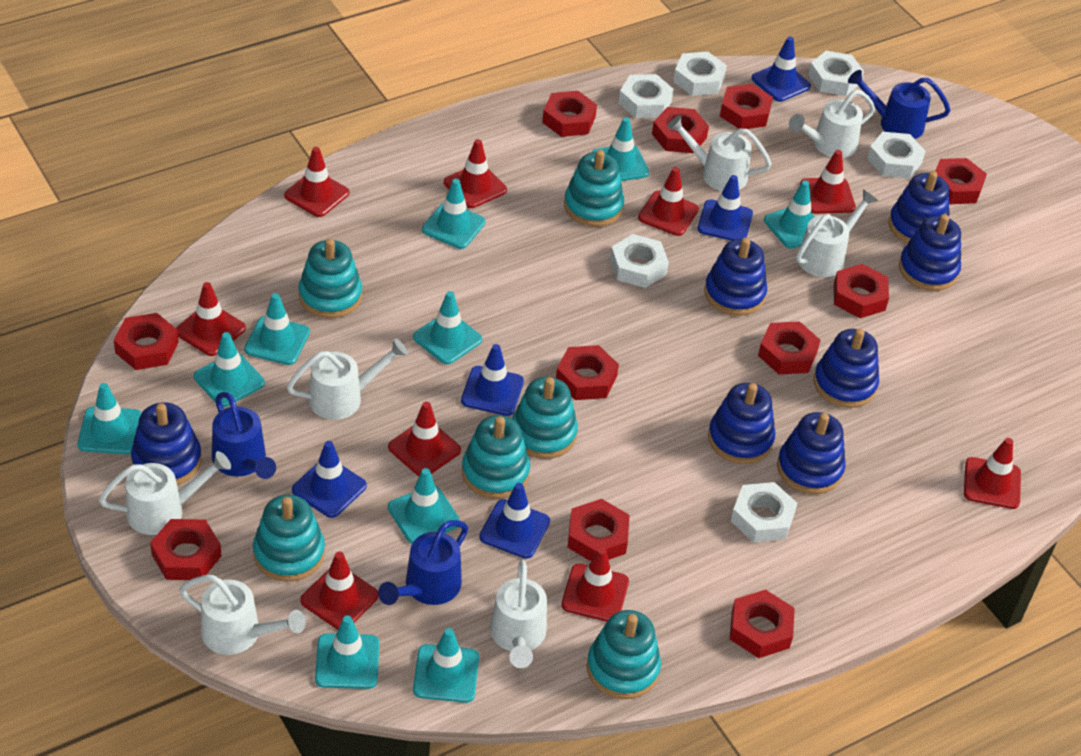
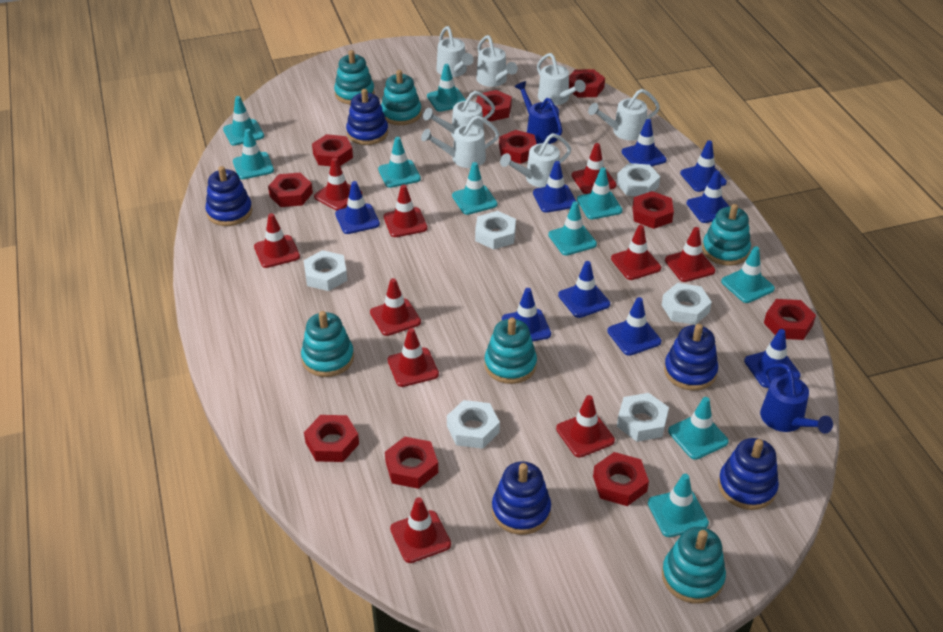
blue stacking toy: 7 -> 5
blue traffic cone: 5 -> 9
blue watering can: 3 -> 2
red nut: 11 -> 10
red traffic cone: 9 -> 10

